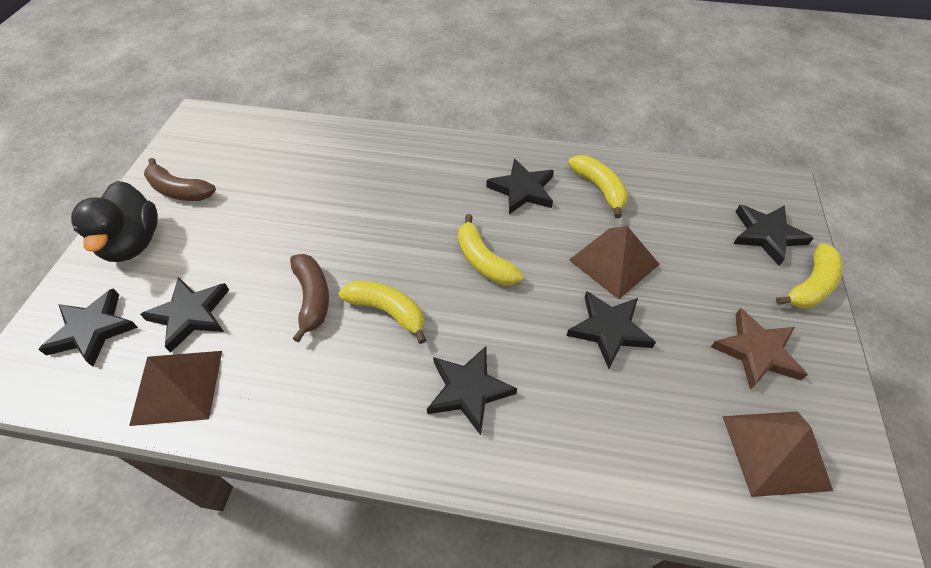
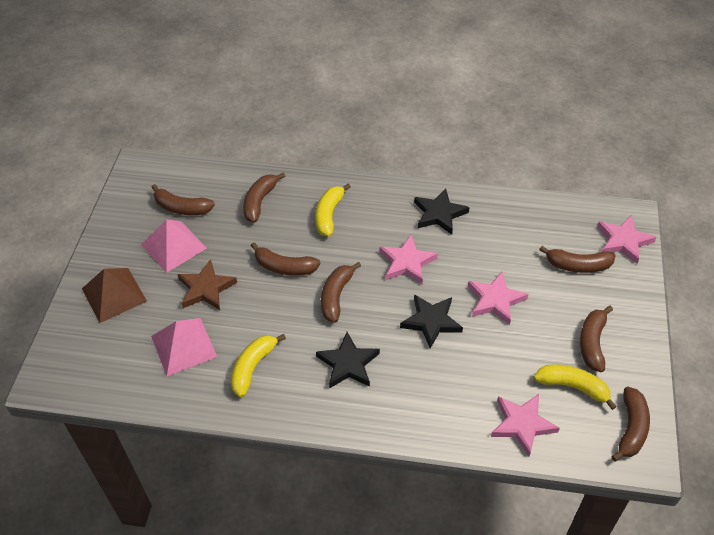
black duck: 1 -> 0
black star: 6 -> 3
brown banana: 2 -> 7
brown pyramid: 3 -> 1
pink pyramid: 0 -> 2
pink star: 0 -> 4
yellow banana: 4 -> 3

